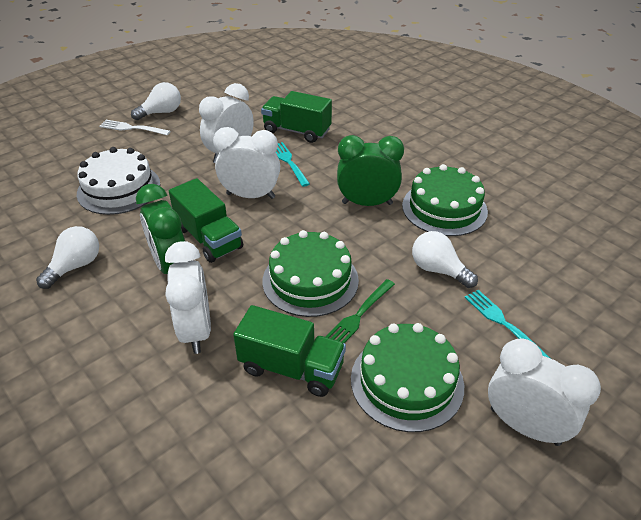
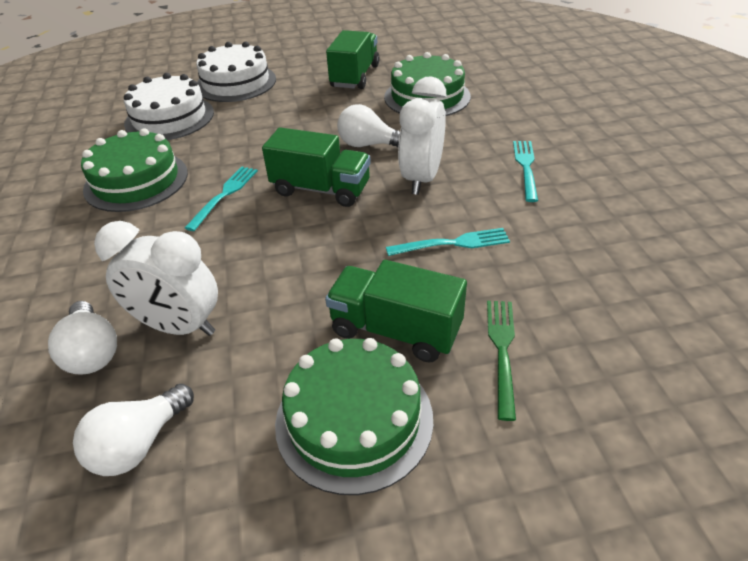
green clock: 2 -> 0
turquoise fork: 2 -> 3
white cake: 1 -> 2
white clock: 4 -> 2
white fork: 1 -> 0

